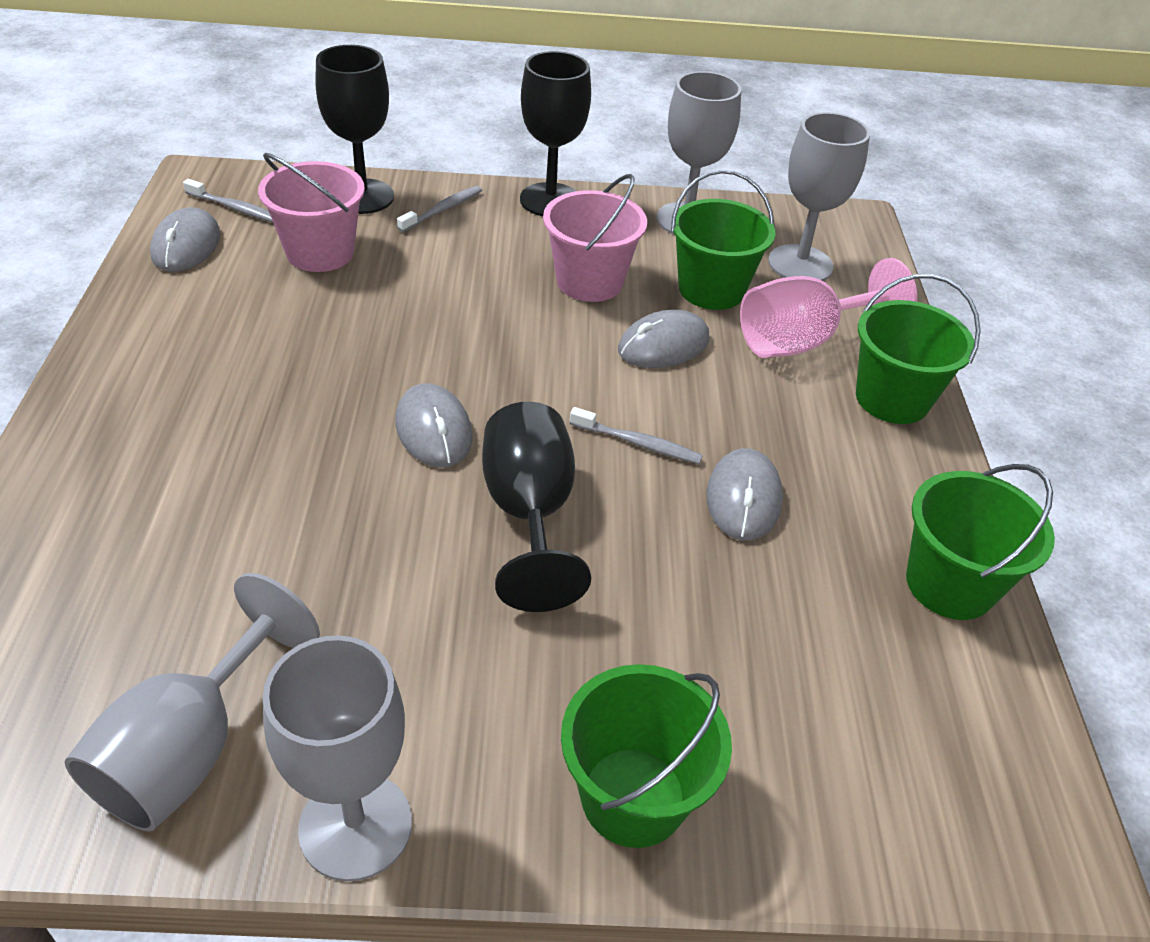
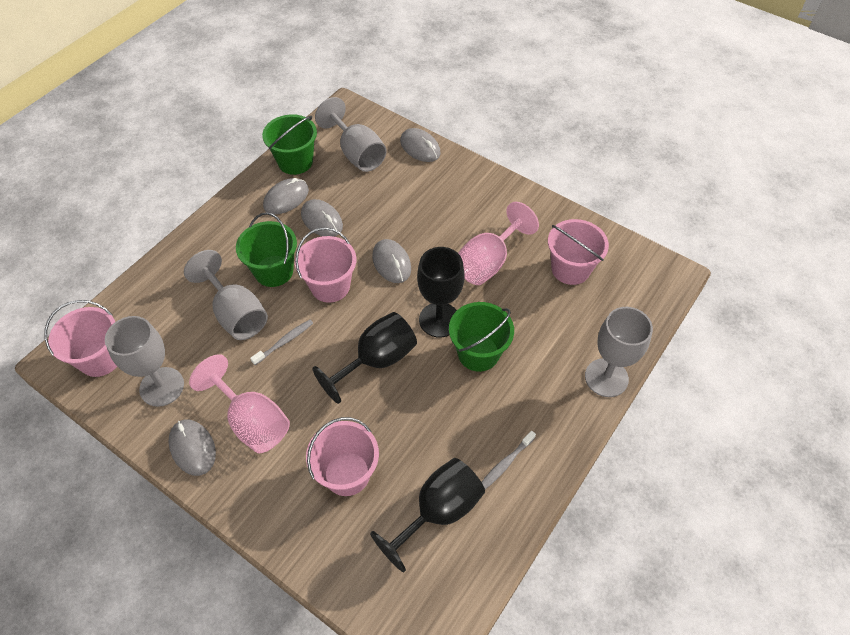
green bucket: 4 -> 3
grey mouse: 4 -> 5
grey toothbrush: 3 -> 2
pink bucket: 2 -> 4
pink goblet: 1 -> 2

